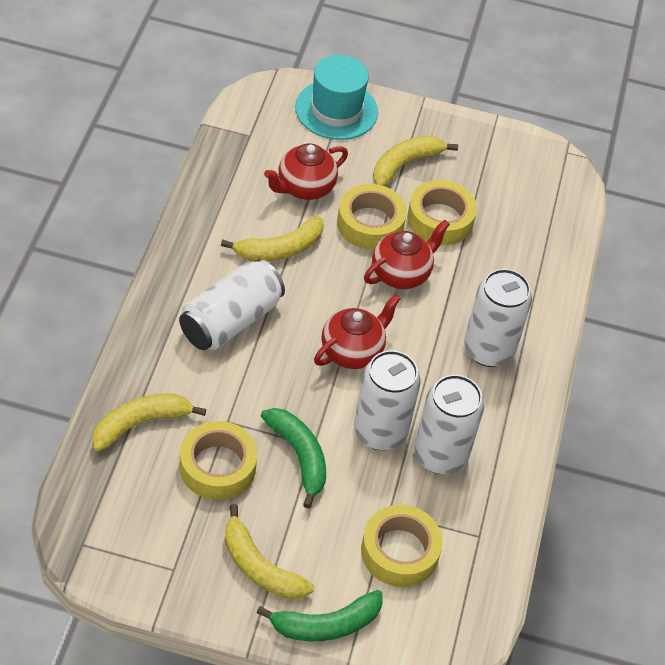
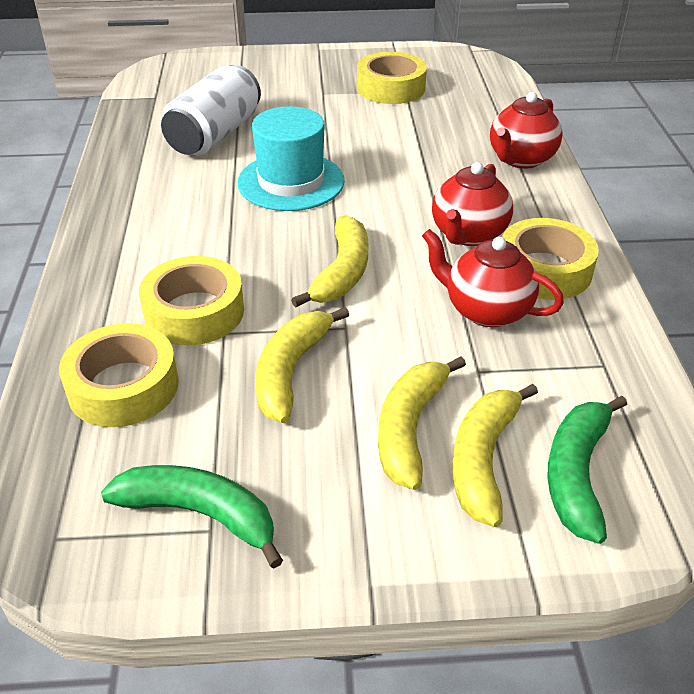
white can: 4 -> 1

